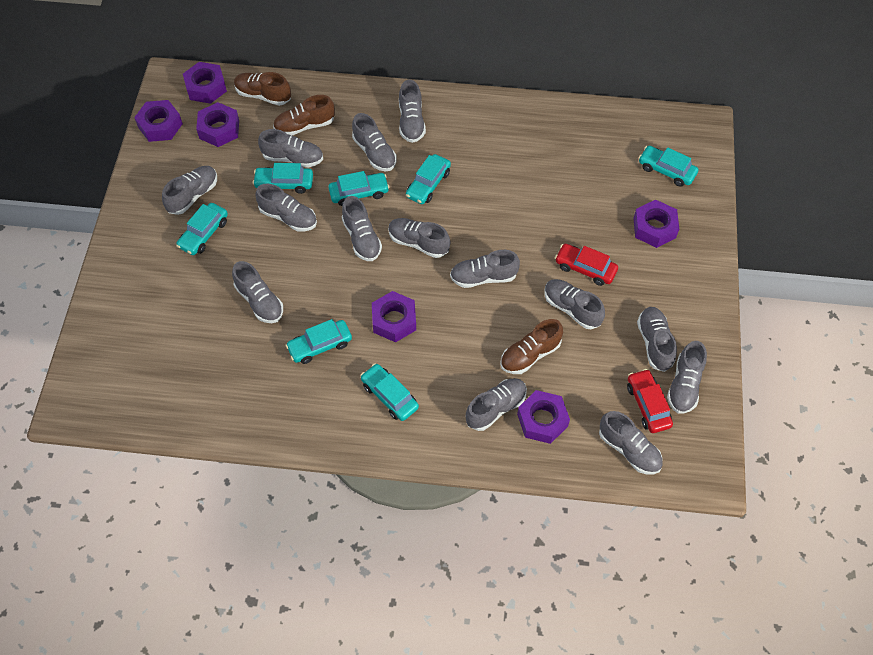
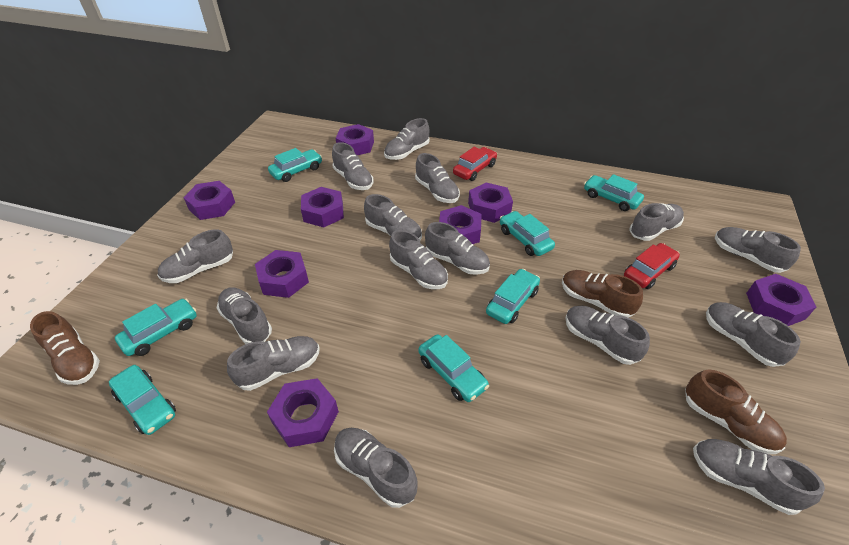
grey shoe: 14 -> 15
purple nut: 6 -> 8

